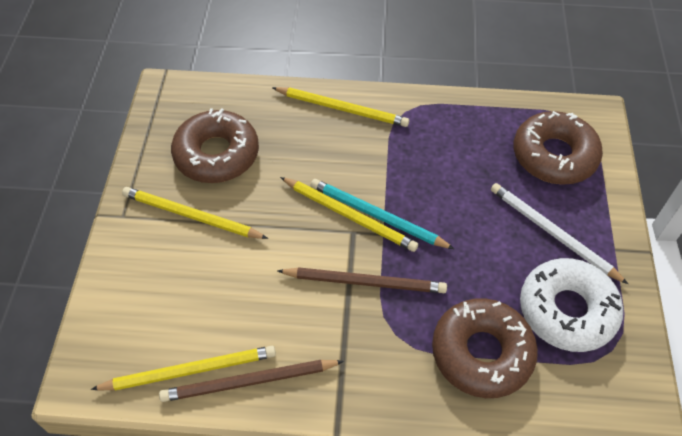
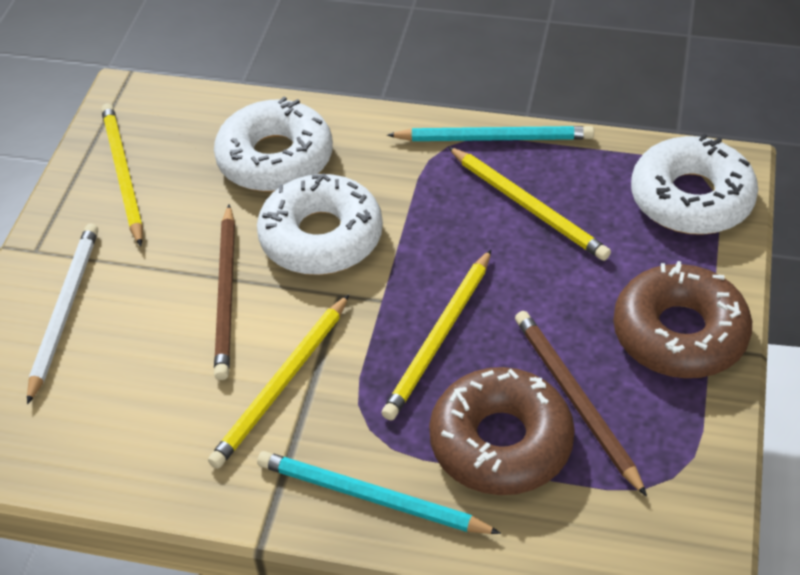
brown donut: 3 -> 2
turquoise pencil: 1 -> 2
white donut: 1 -> 3

